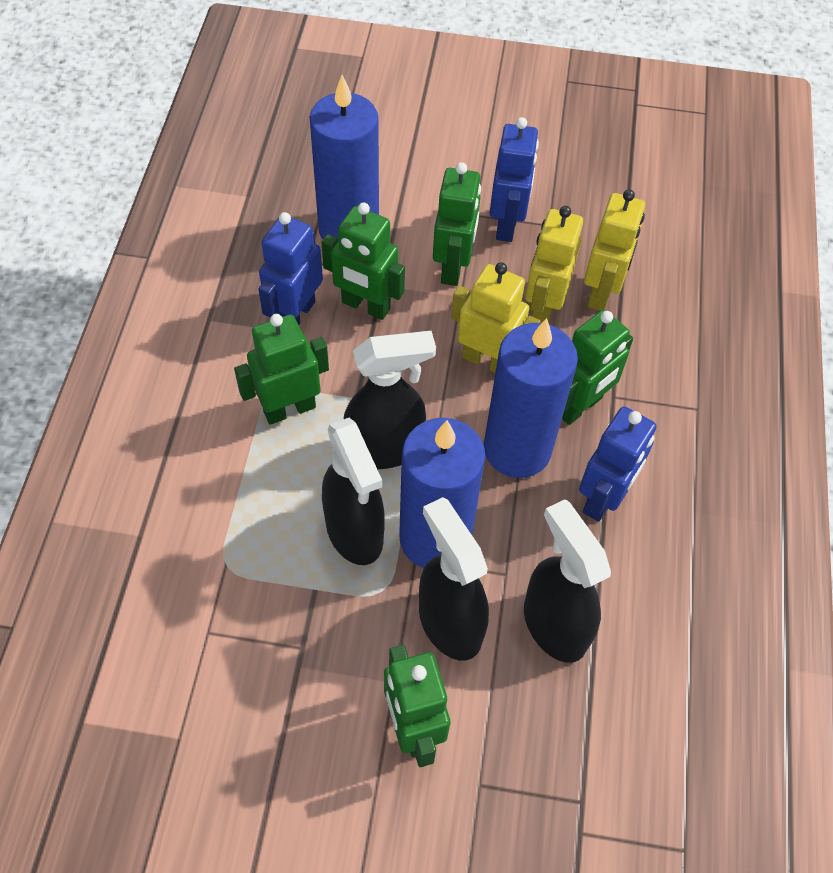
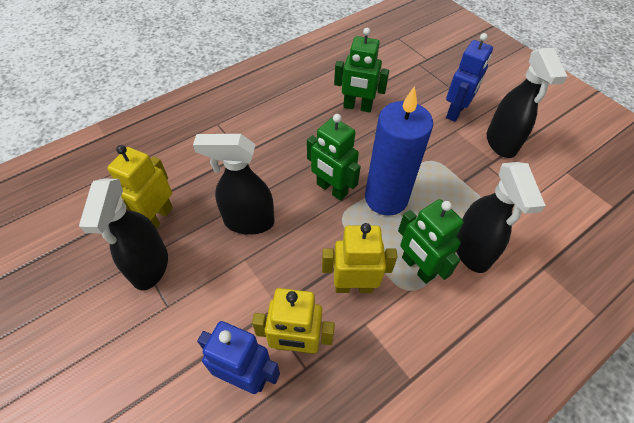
blue candle: 3 -> 1
blue robot: 3 -> 2
green robot: 5 -> 3

